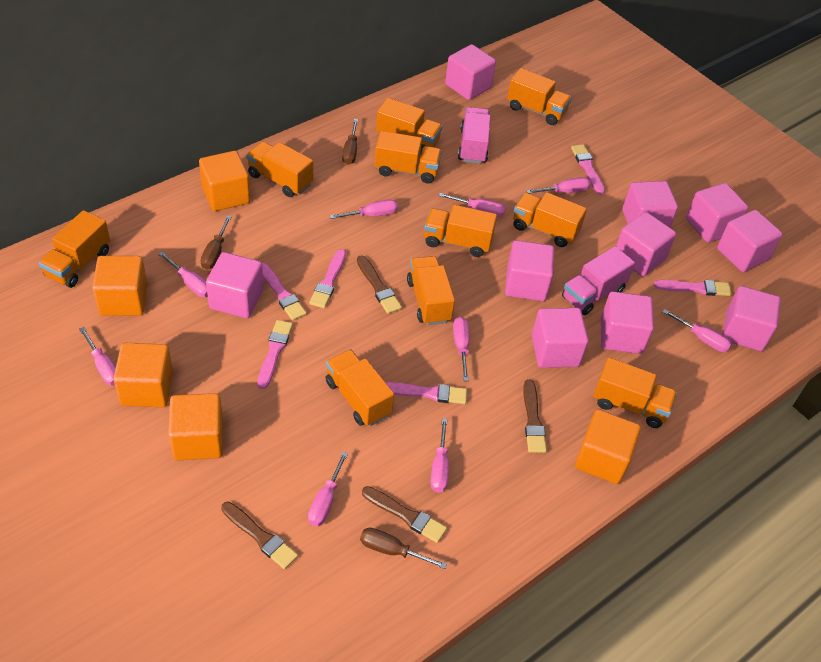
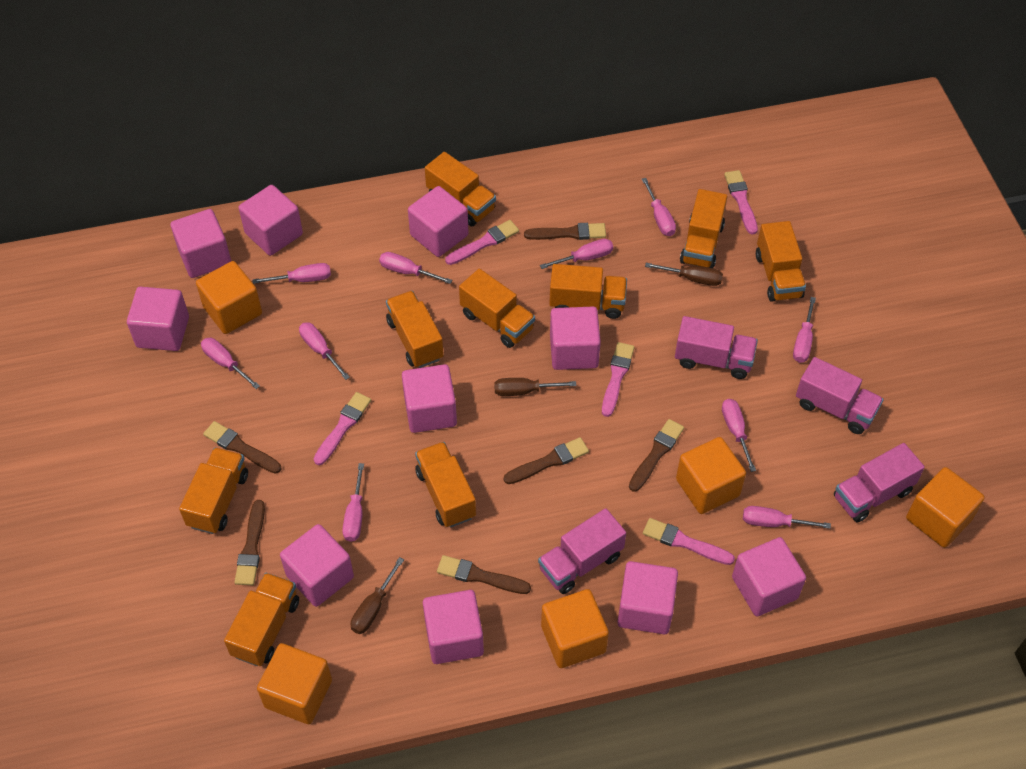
brown brush: 4 -> 6
orange truck: 10 -> 9
pink brush: 6 -> 5
pink screwdriver: 9 -> 10
pink truck: 2 -> 4

